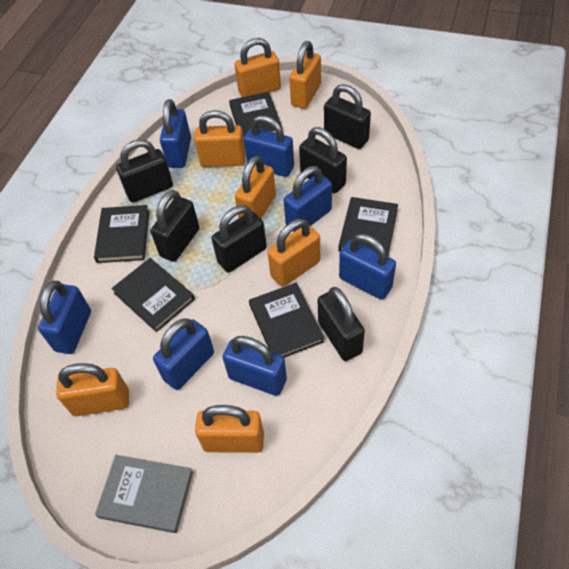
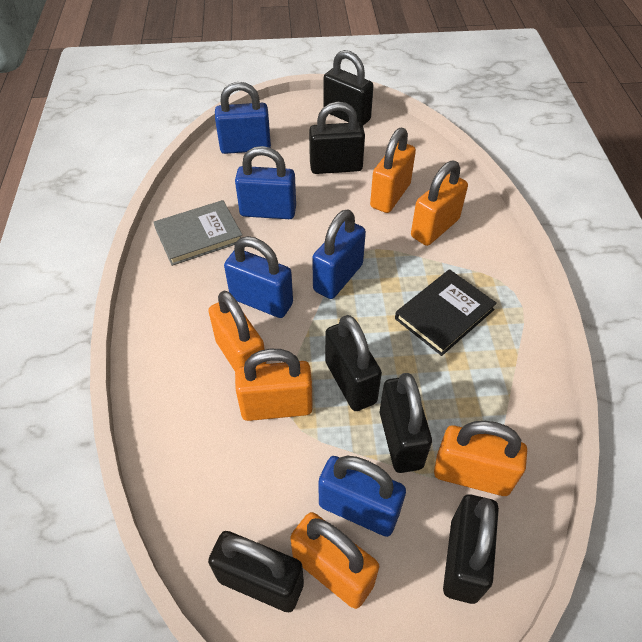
black book: 5 -> 1
blue padlock: 7 -> 5
orange padlock: 7 -> 6

